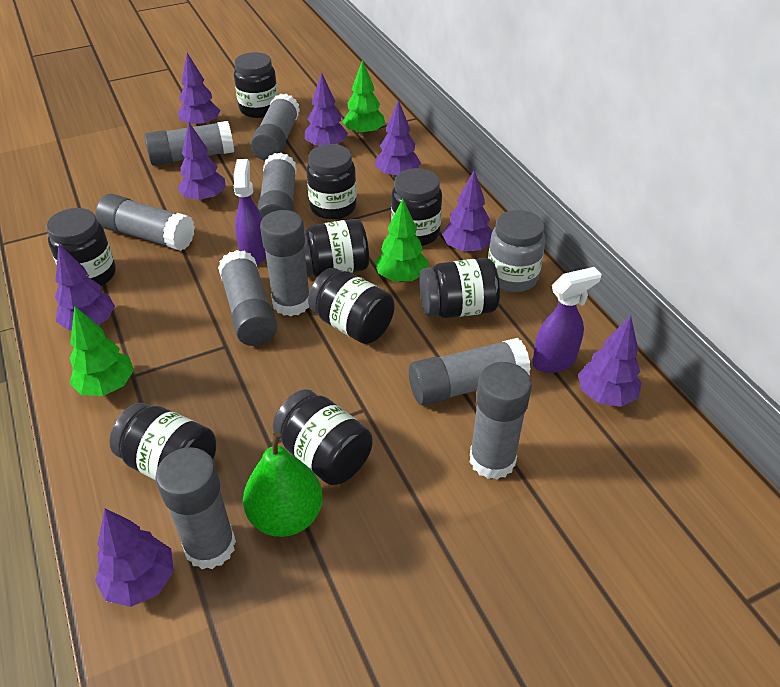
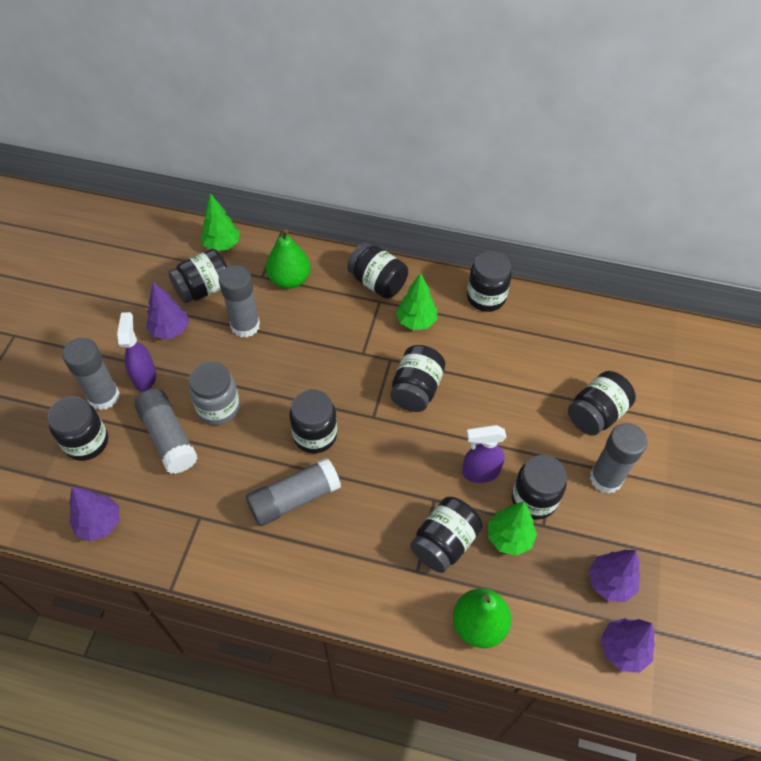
green pear: 1 -> 2
grey glue stick: 9 -> 5
purple tree: 8 -> 4

